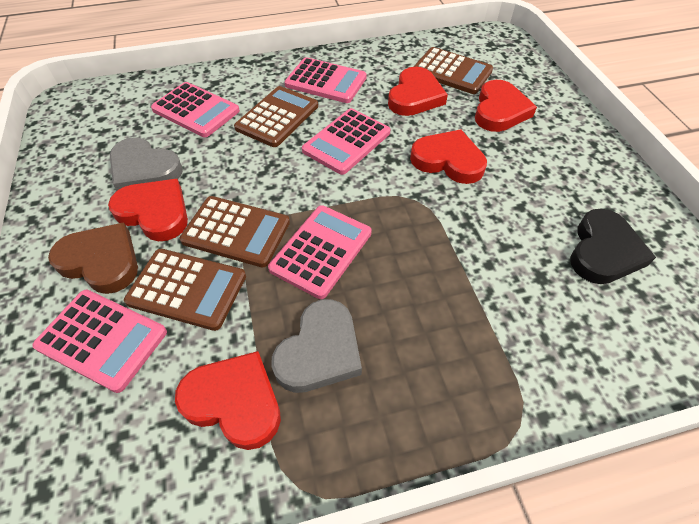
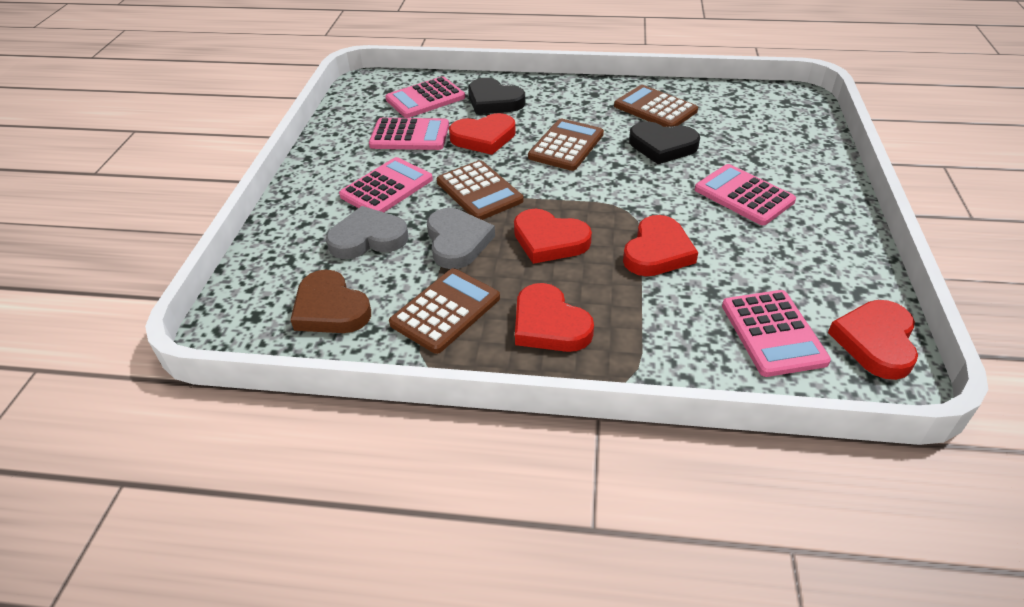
black heart: 1 -> 2

